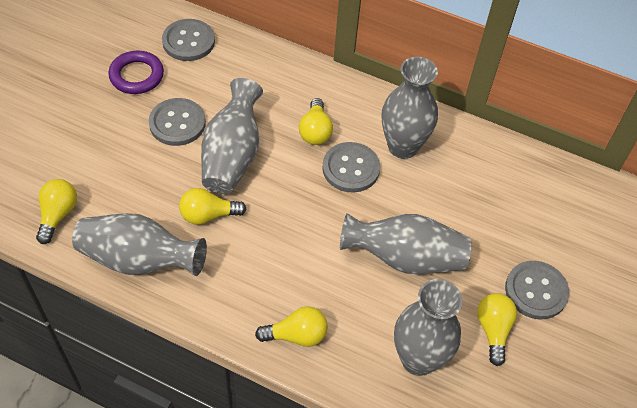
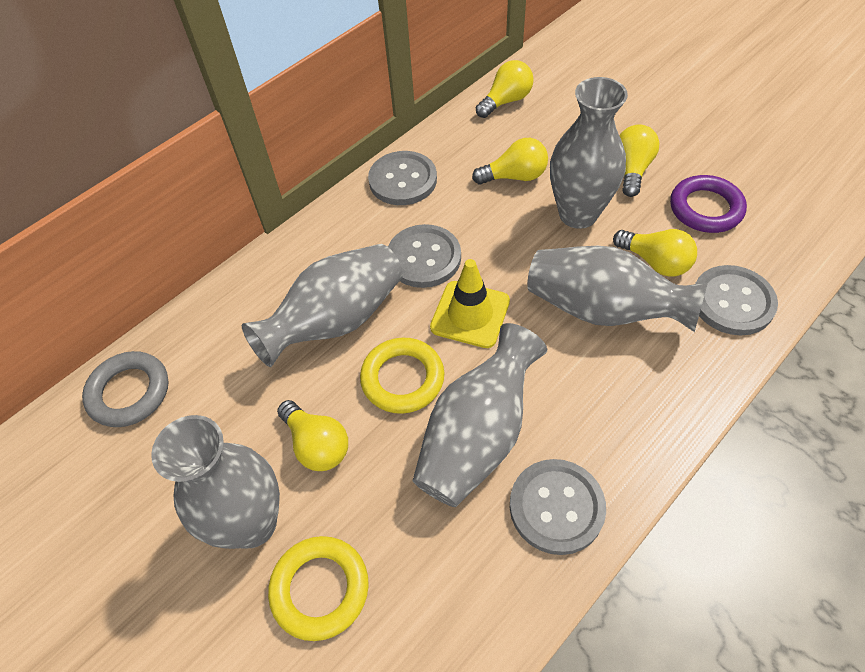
grey ring: 0 -> 1
yellow ring: 0 -> 2
yellow traffic cone: 0 -> 1

